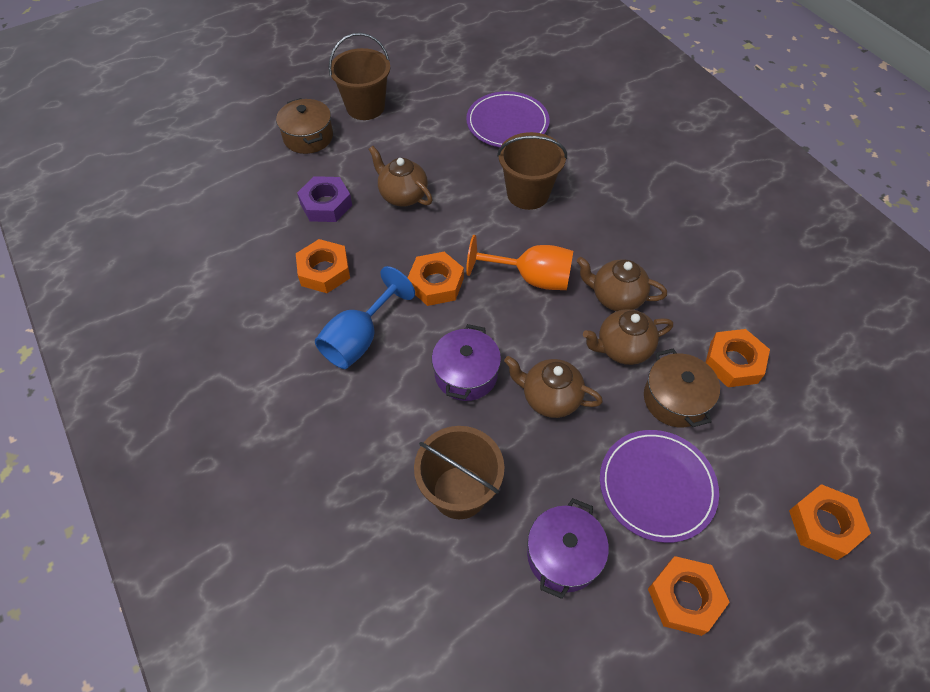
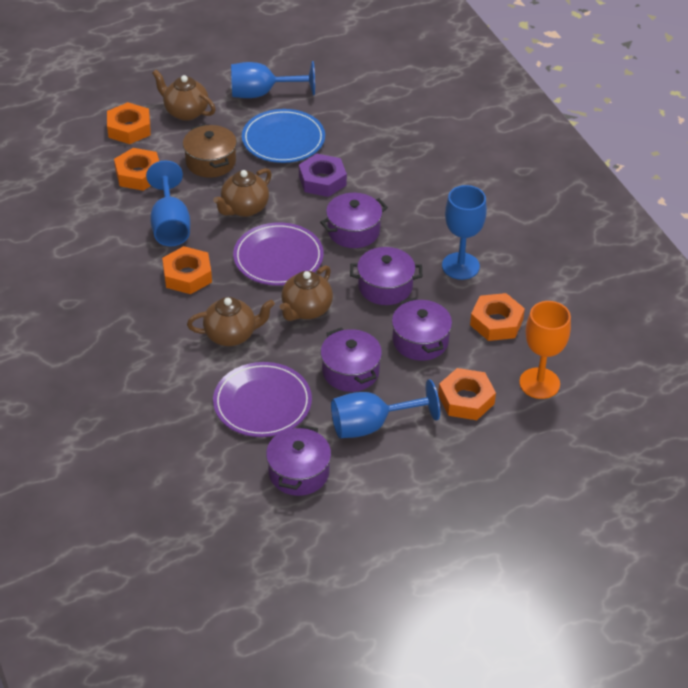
blue goblet: 1 -> 4
blue plate: 0 -> 1
brown bucket: 3 -> 0
brown pot: 2 -> 1
purple pot: 2 -> 5

